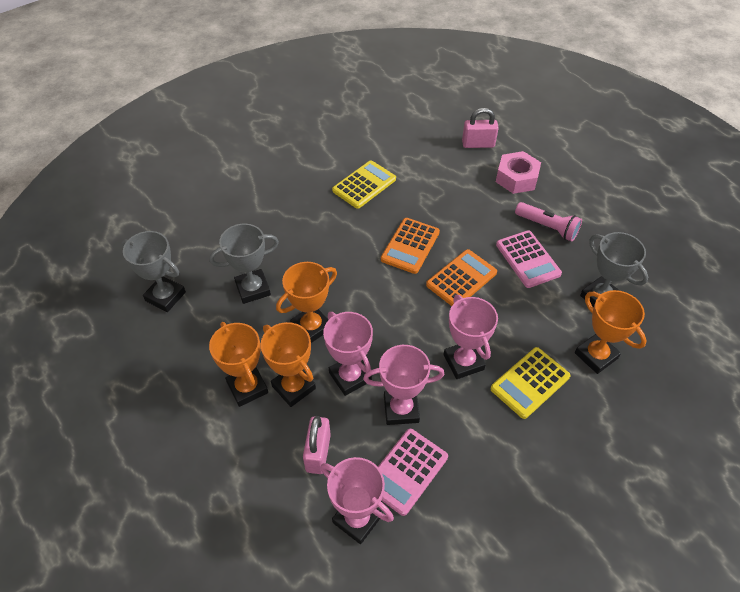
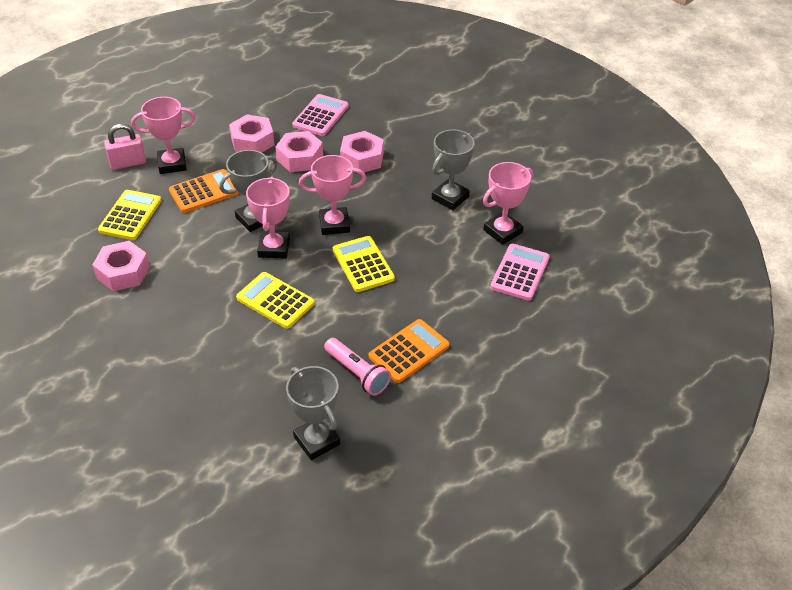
orange trophy: 4 -> 0
pink nut: 1 -> 4
pink padlock: 2 -> 1
yellow calculator: 2 -> 3

